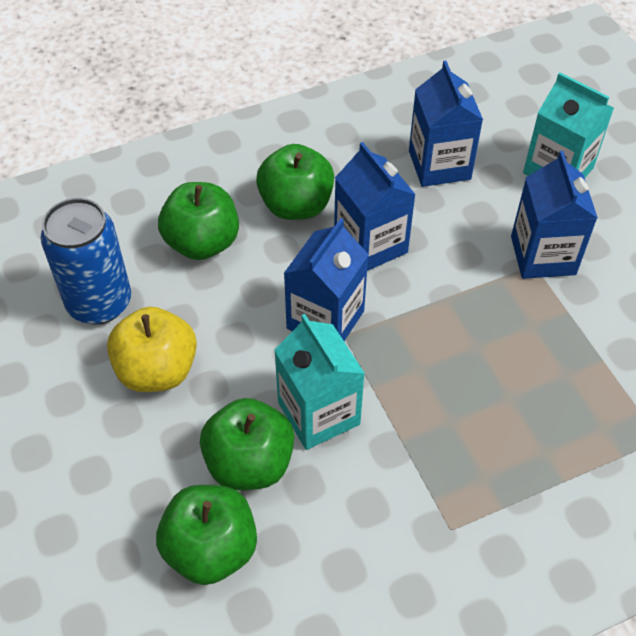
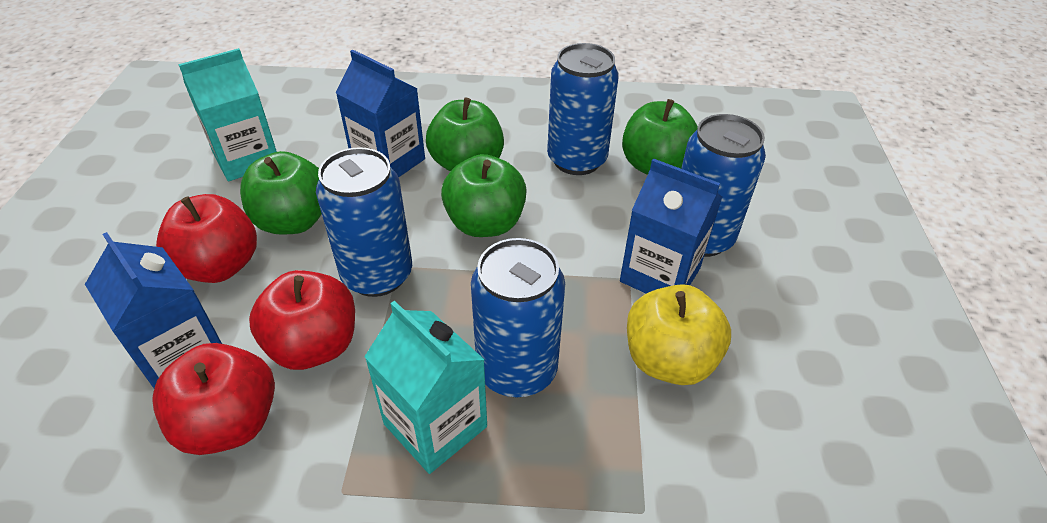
blue can: 1 -> 4
blue carton: 4 -> 3
red apple: 0 -> 3

